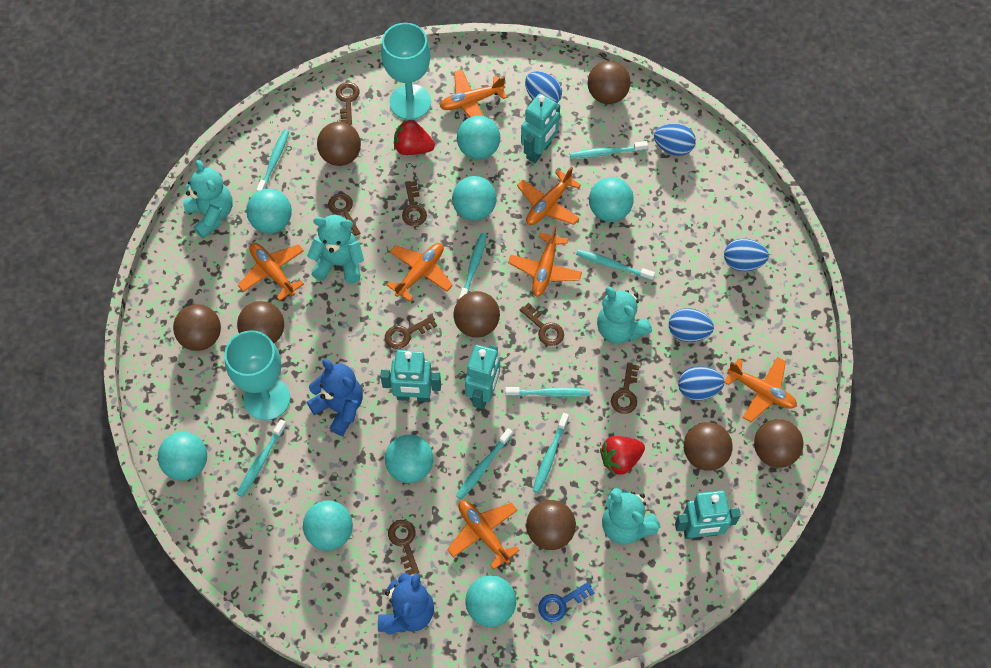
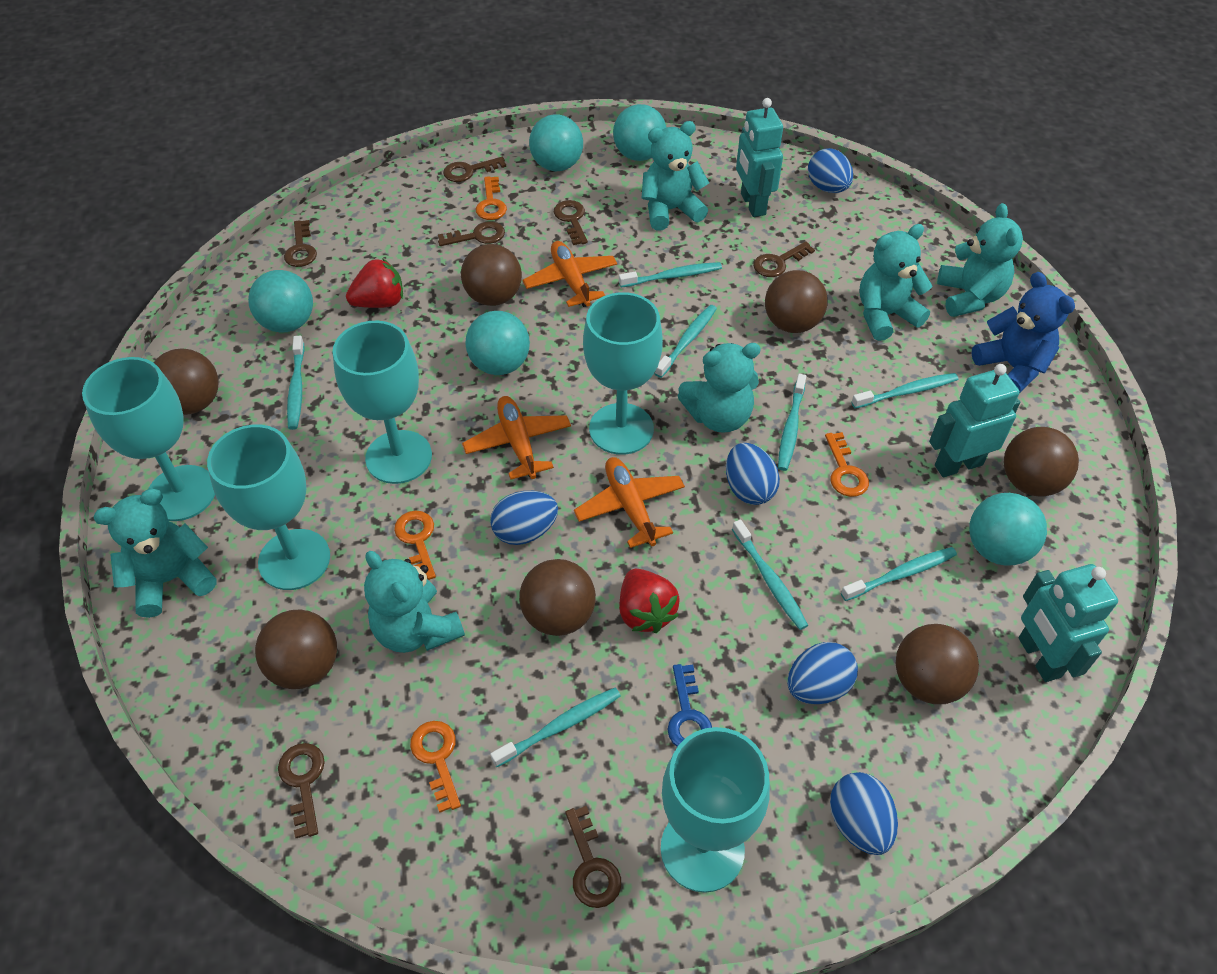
blue teddy bear: 2 -> 1
brown ball: 8 -> 7
orange key: 0 -> 4
orange plane: 7 -> 3
turquoise ball: 8 -> 5
turquoise goblet: 2 -> 5
turquoise robot: 4 -> 3
turquoise teddy bear: 4 -> 6

